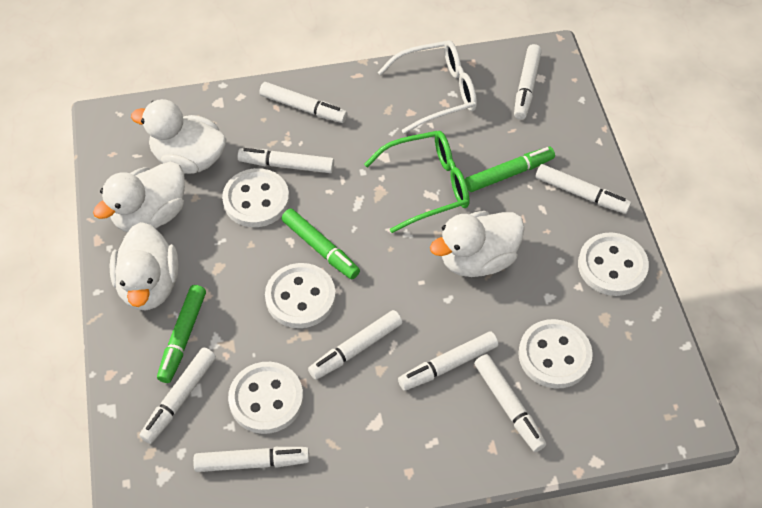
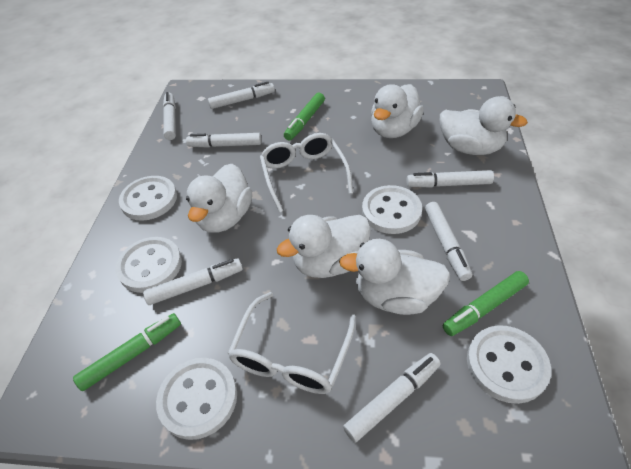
green glasses: 1 -> 0
white duck: 4 -> 5
white glasses: 1 -> 2
white marker: 9 -> 7

